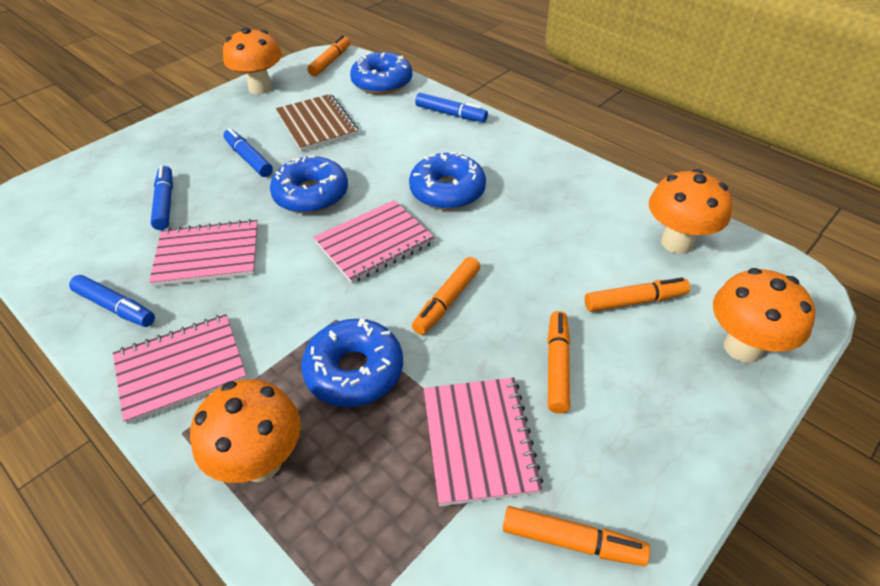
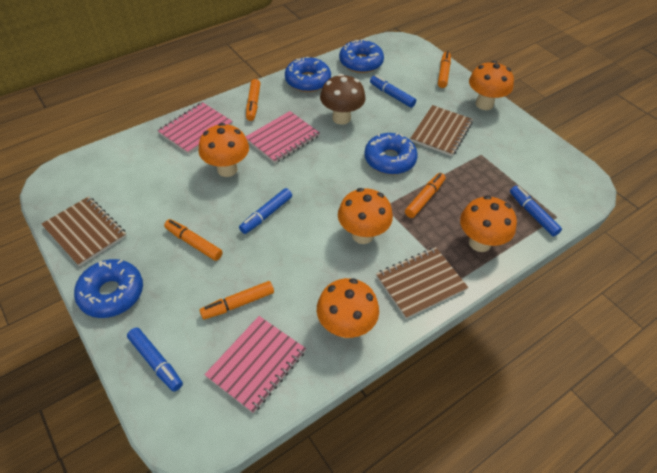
brown mushroom: 0 -> 1
brown notebook: 1 -> 3
orange mushroom: 4 -> 5
pink notebook: 4 -> 3

